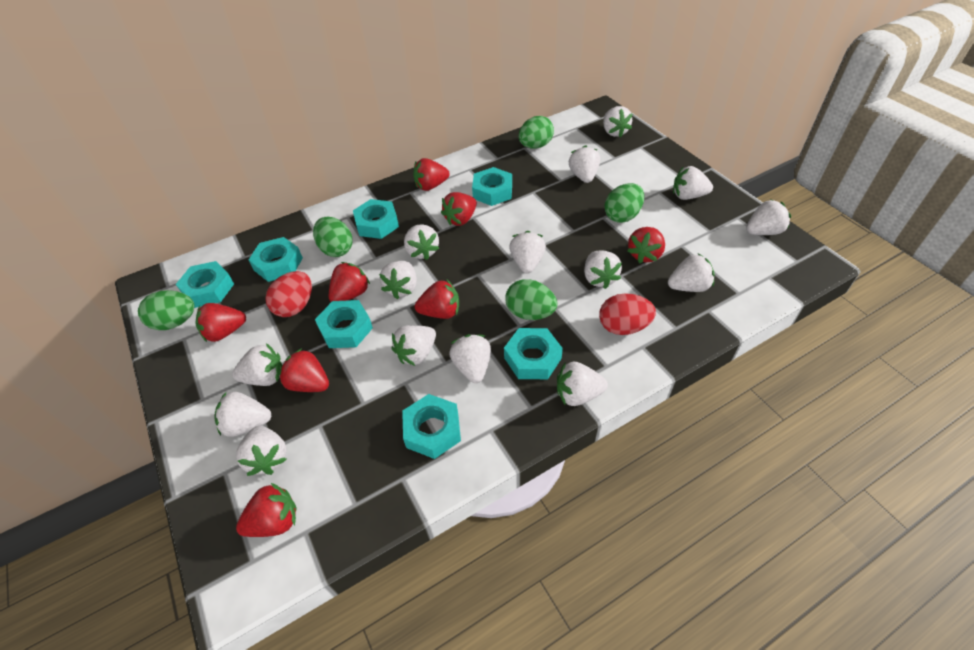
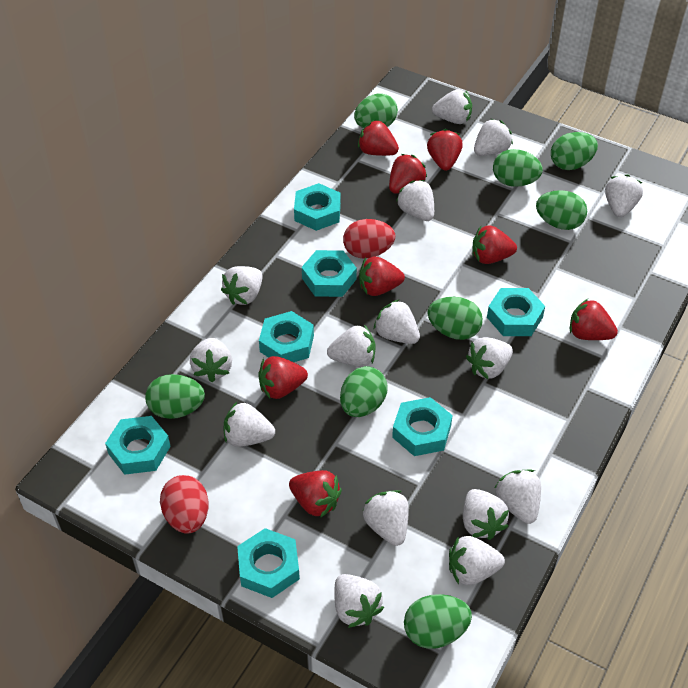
green egg: 5 -> 8

